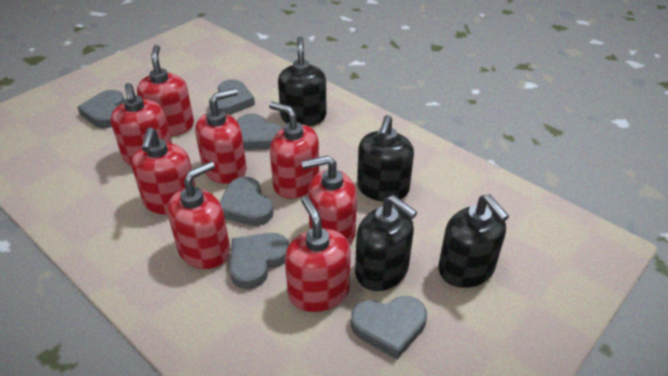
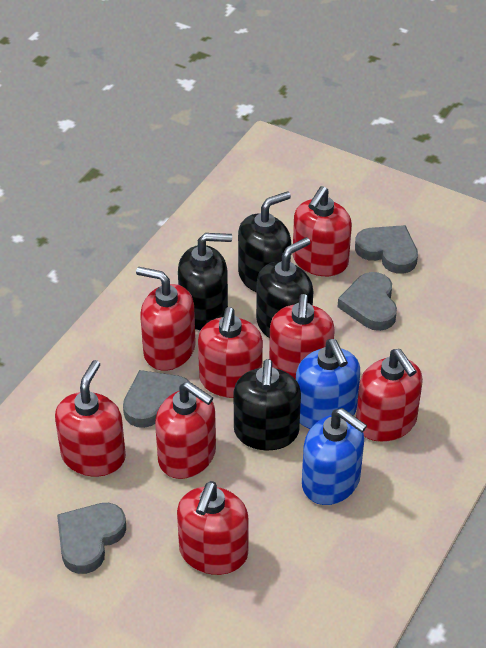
blue soap dispenser: 0 -> 2
grey heart: 6 -> 4

